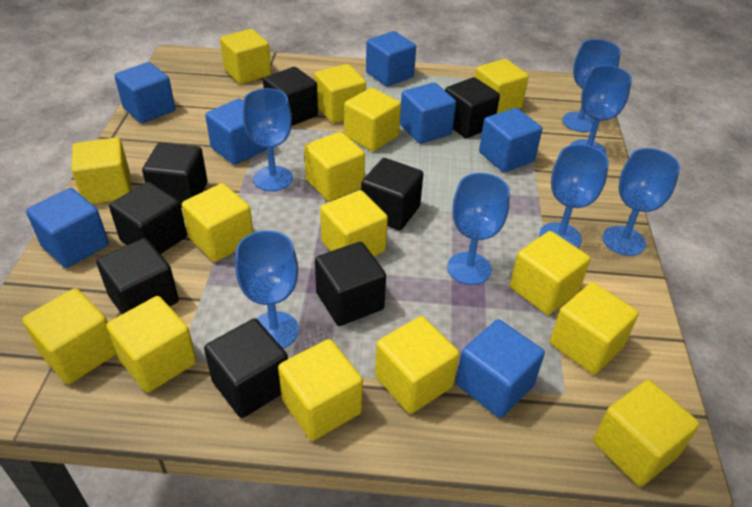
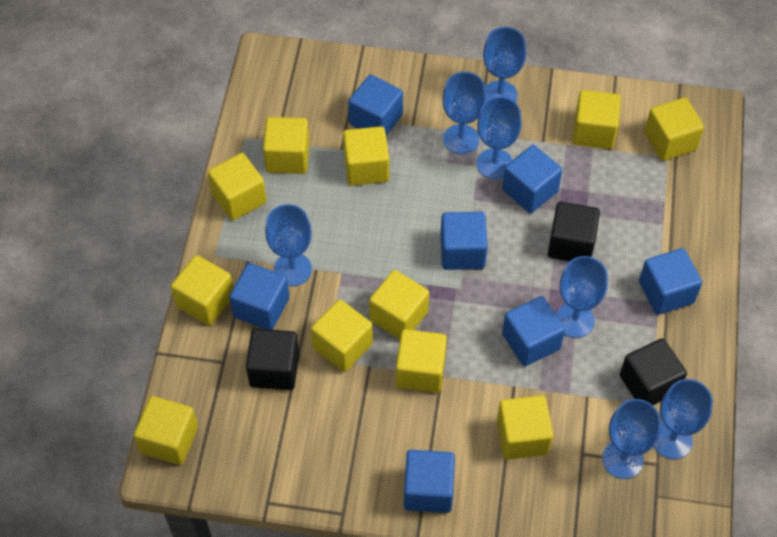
black cube: 8 -> 3
yellow cube: 15 -> 11

